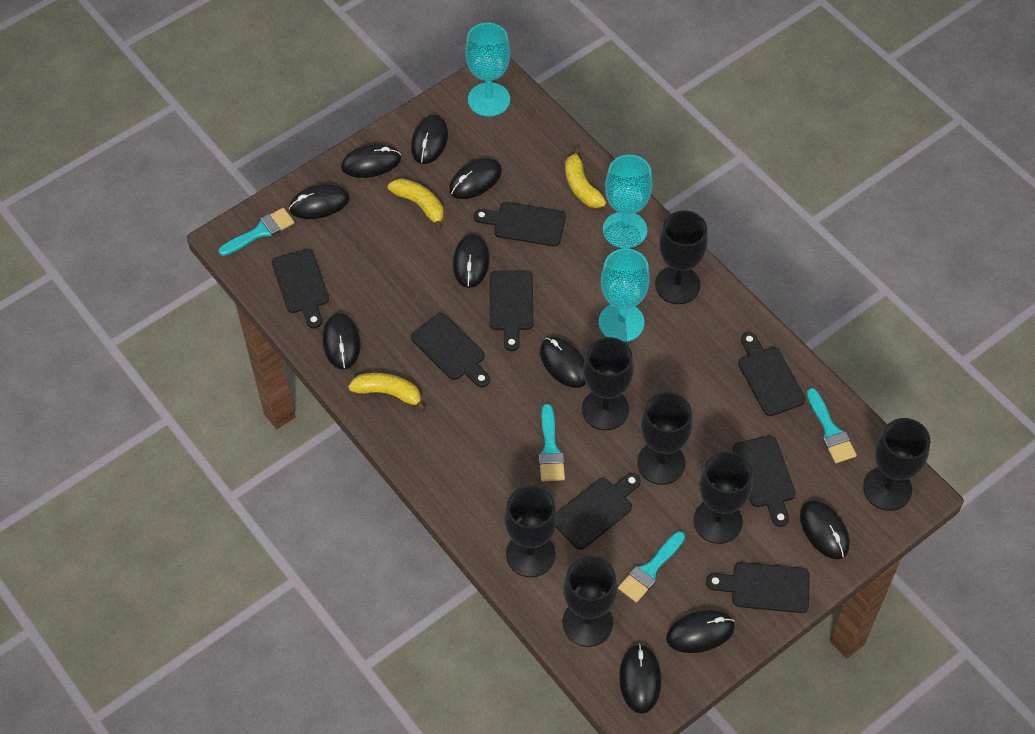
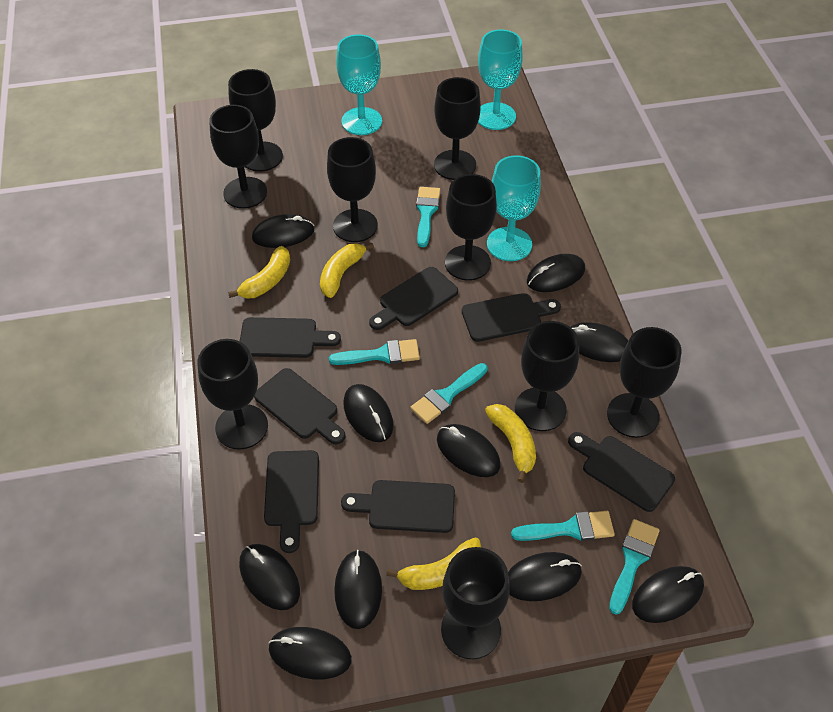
black cutting board: 8 -> 7
black goblet: 7 -> 9
turquoise brush: 4 -> 5
yellow banana: 3 -> 4

